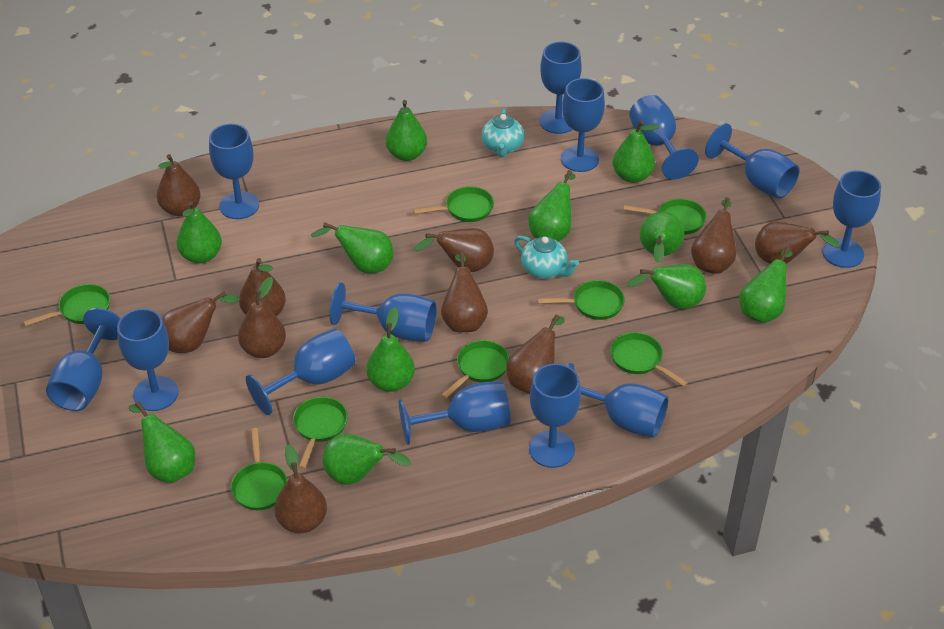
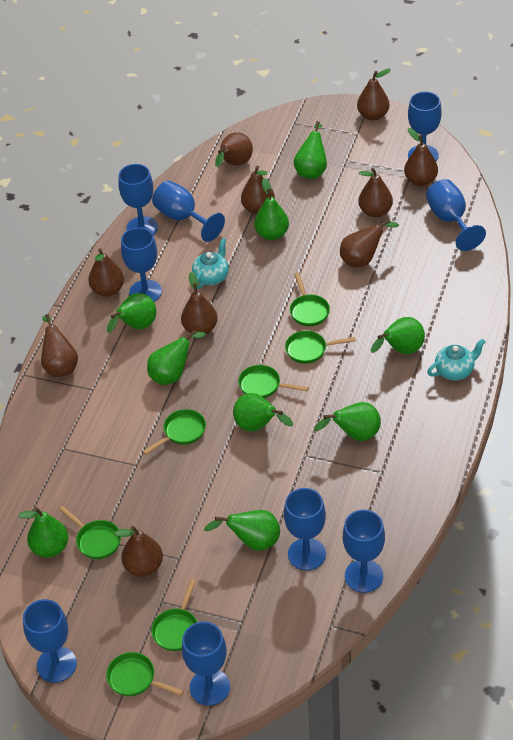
blue goblet: 13 -> 9
green pan: 8 -> 7
green pear: 11 -> 9

